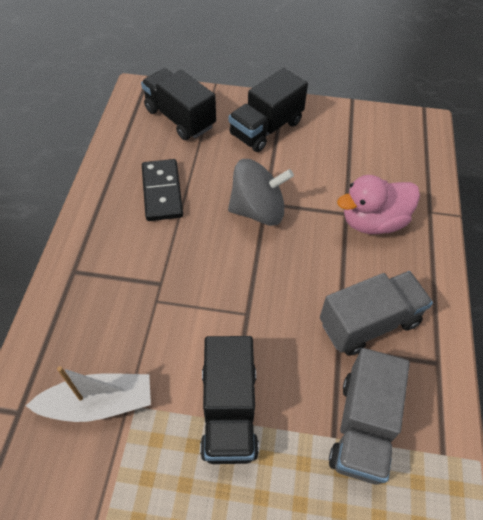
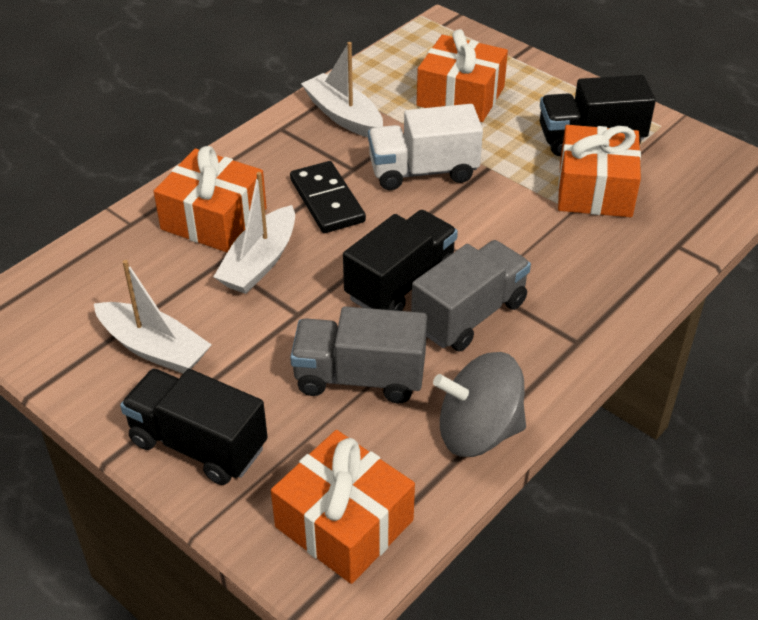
orange gift: 0 -> 4
pink duck: 1 -> 0
white boat: 1 -> 3
white truck: 0 -> 1

